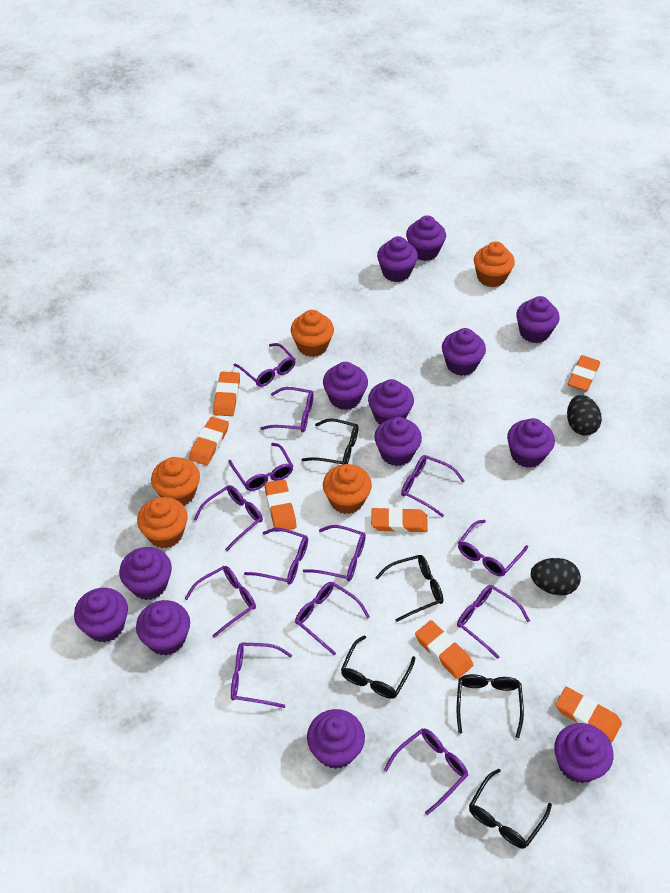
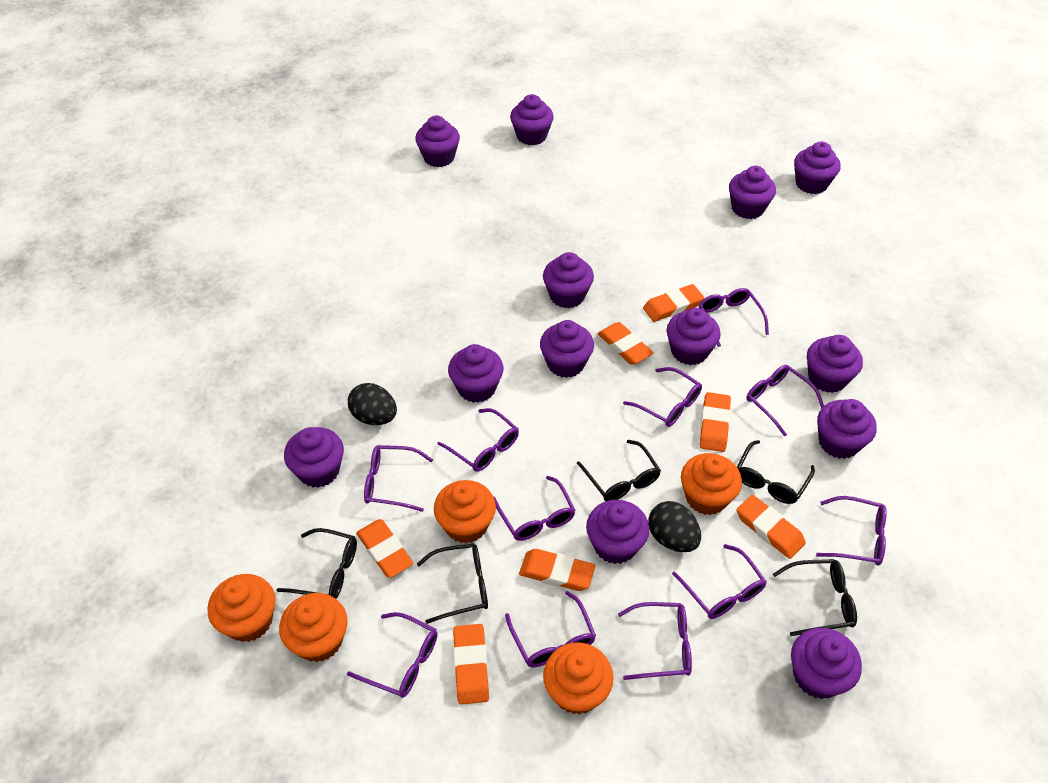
purple glasses: 13 -> 11

